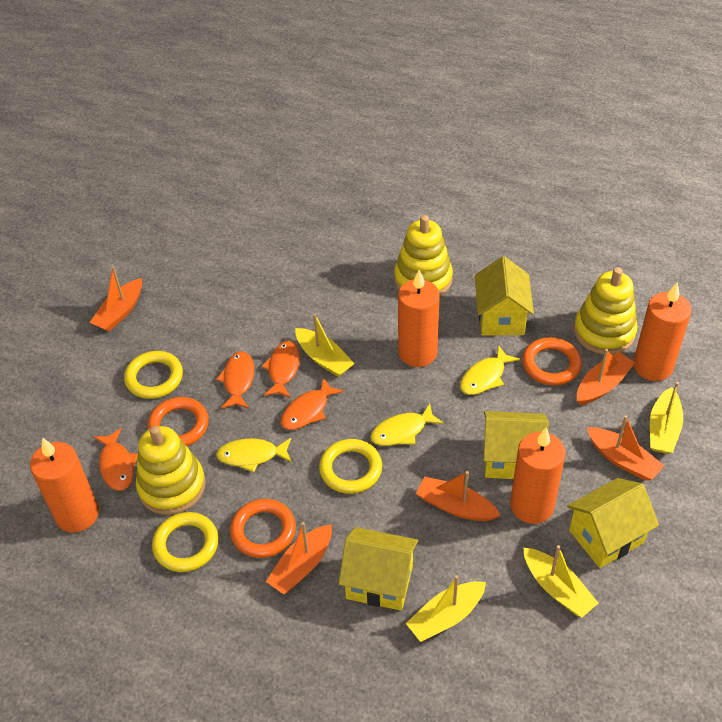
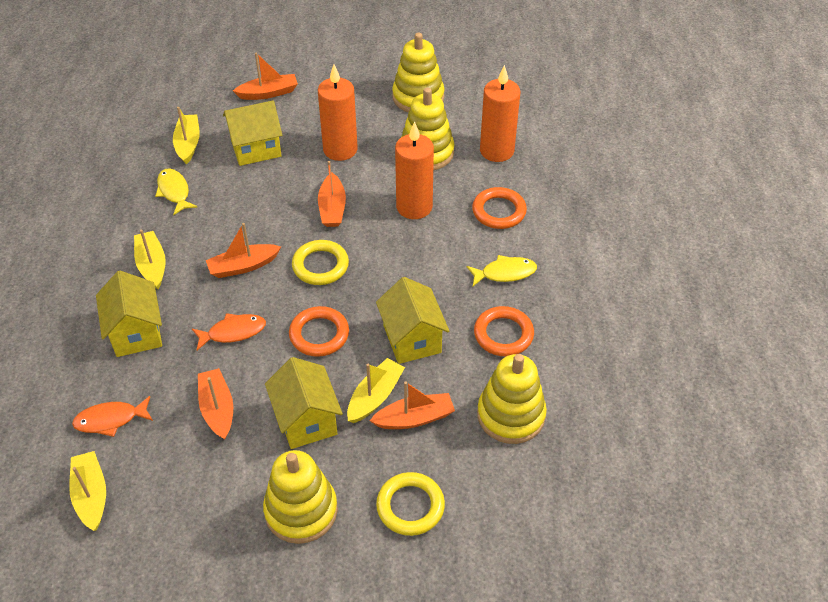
orange candle: 4 -> 3
orange fish: 4 -> 2
yellow fish: 3 -> 2
yellow ring: 3 -> 2
yellow stacking toy: 3 -> 4

